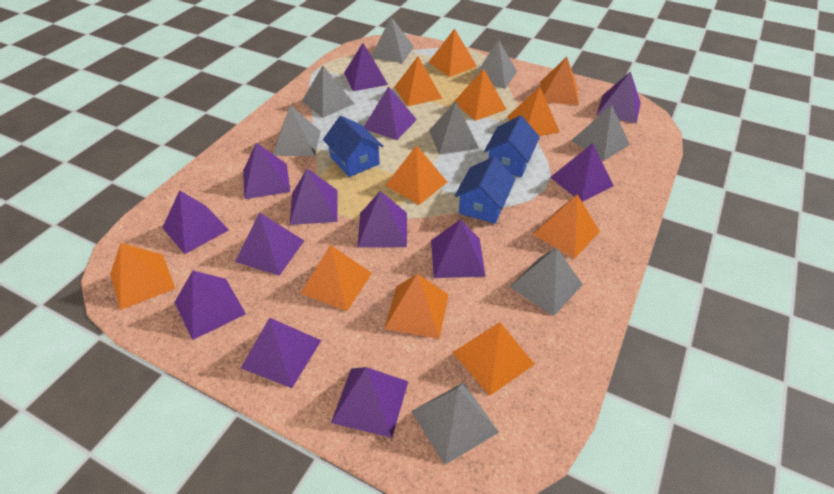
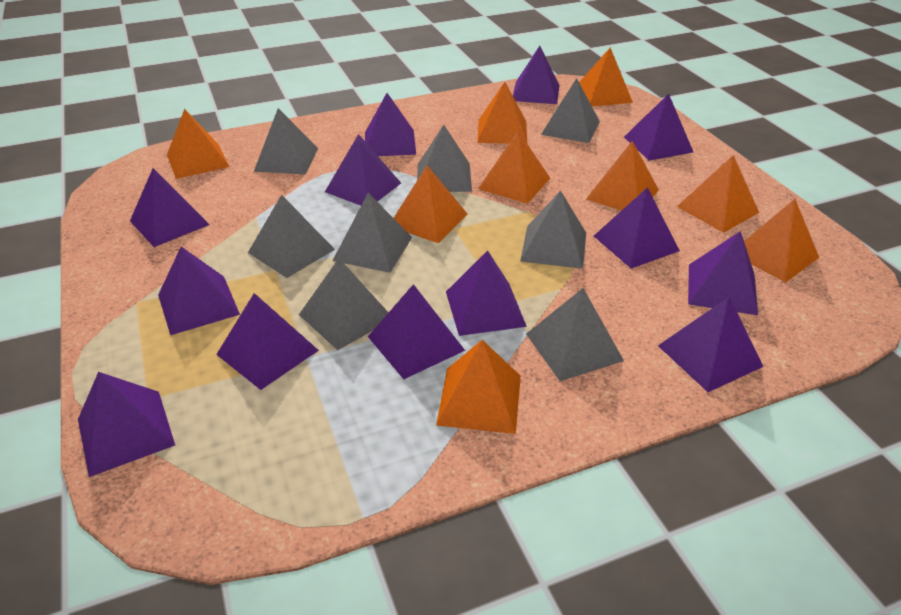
blue house: 3 -> 0
orange pyramid: 11 -> 9

